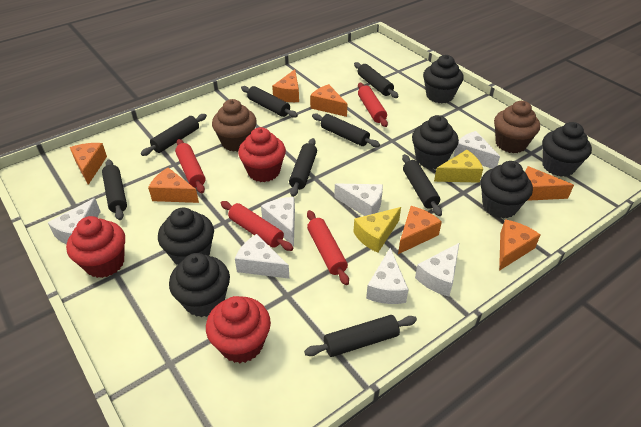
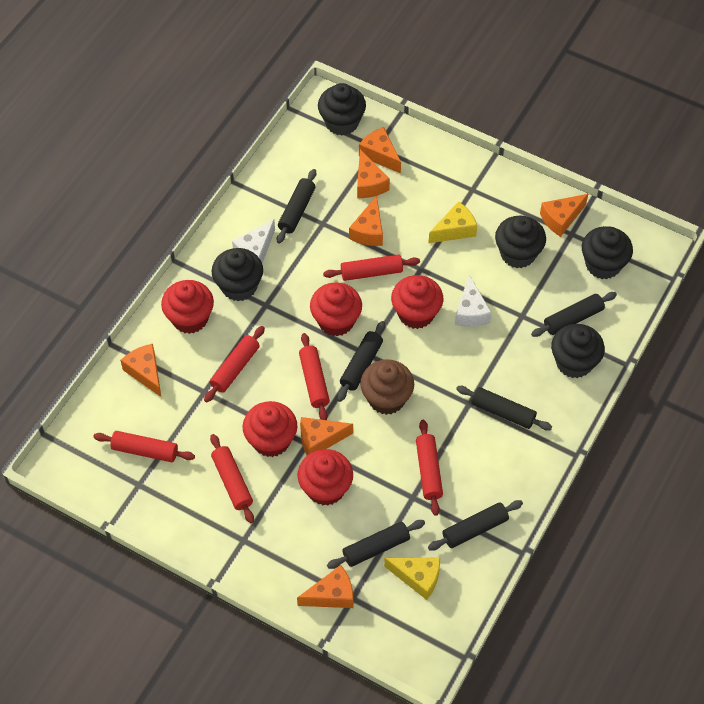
black cupcake: 6 -> 5
black rolling pin: 8 -> 6
brown cupcake: 2 -> 1
red cupcake: 3 -> 5
red rolling pin: 4 -> 6
white cheese: 7 -> 2

